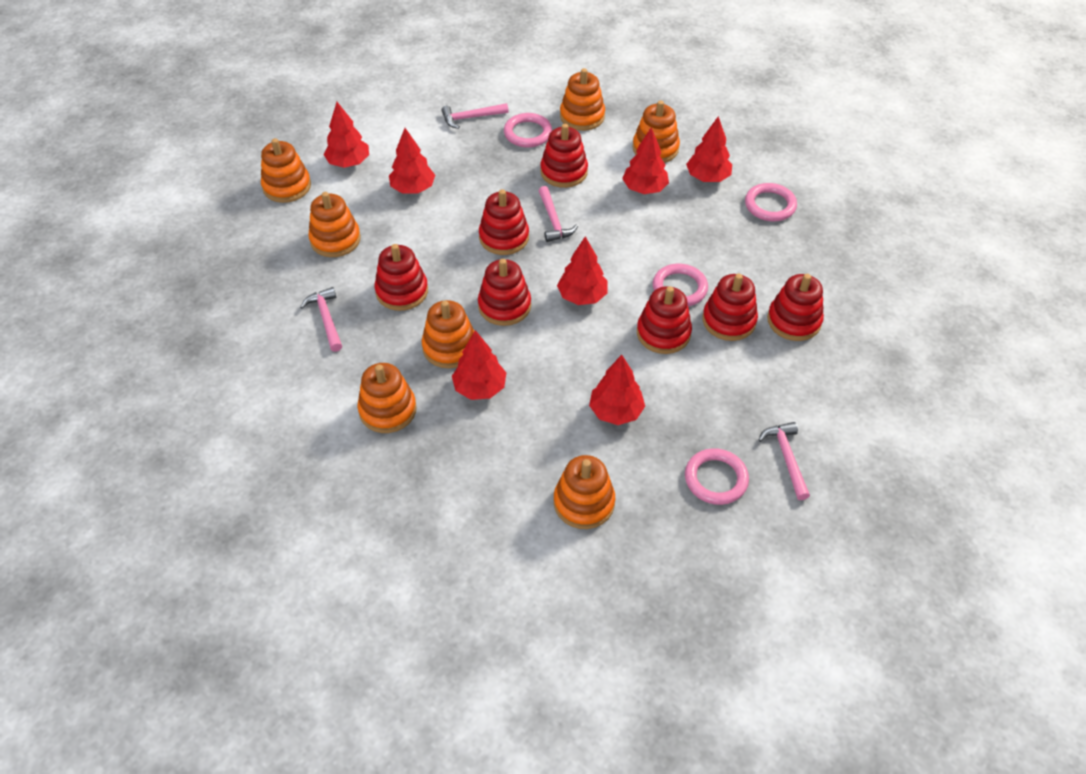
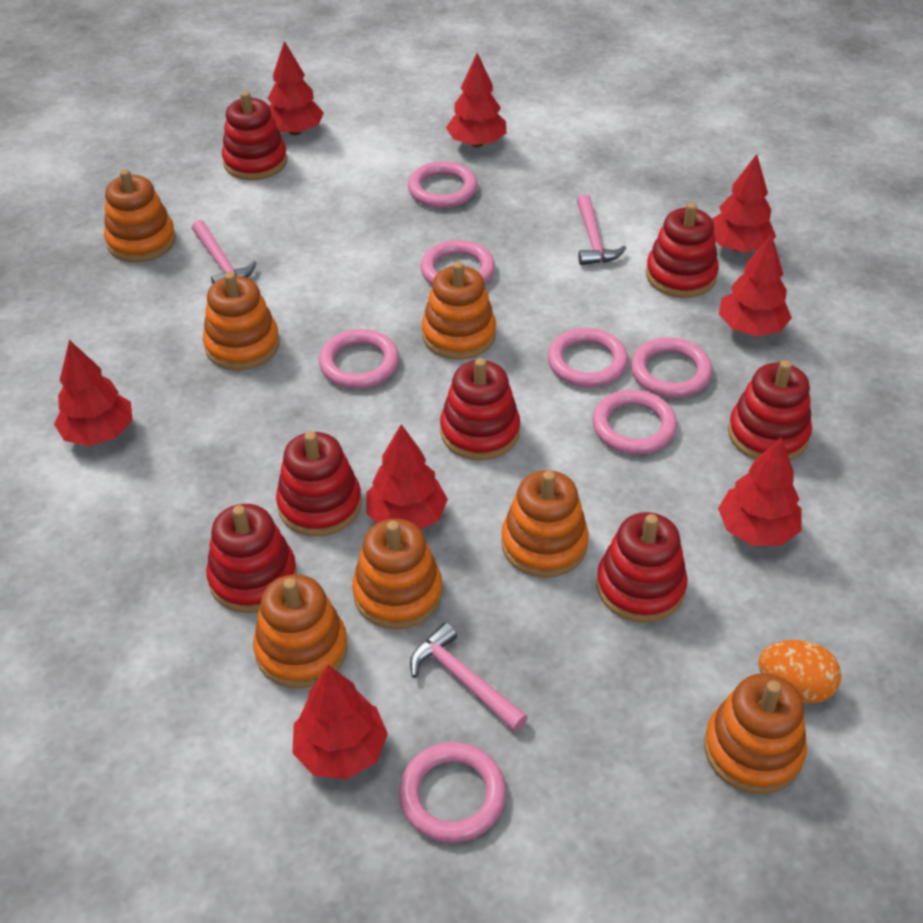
orange egg: 0 -> 1
pink hammer: 4 -> 3
pink ring: 4 -> 7
red tree: 7 -> 8

